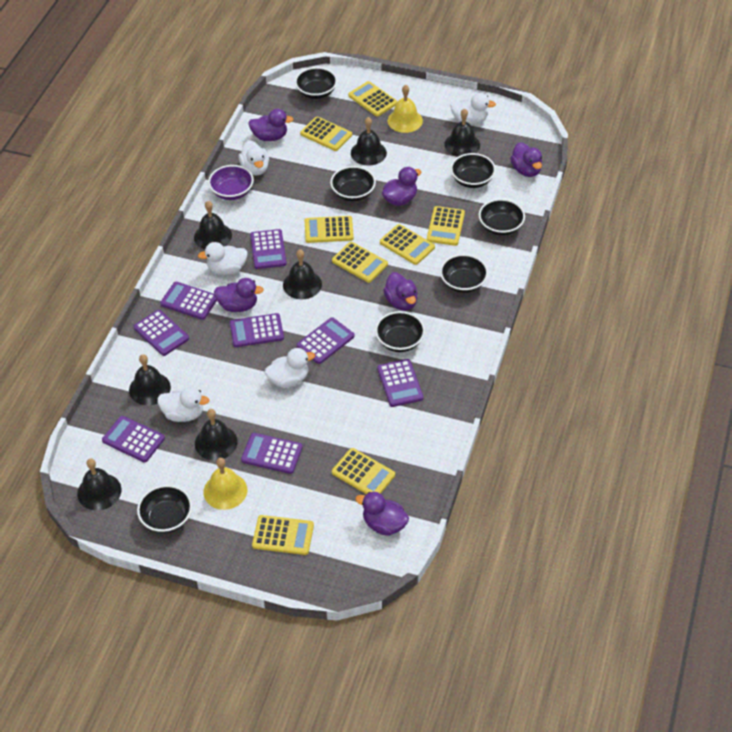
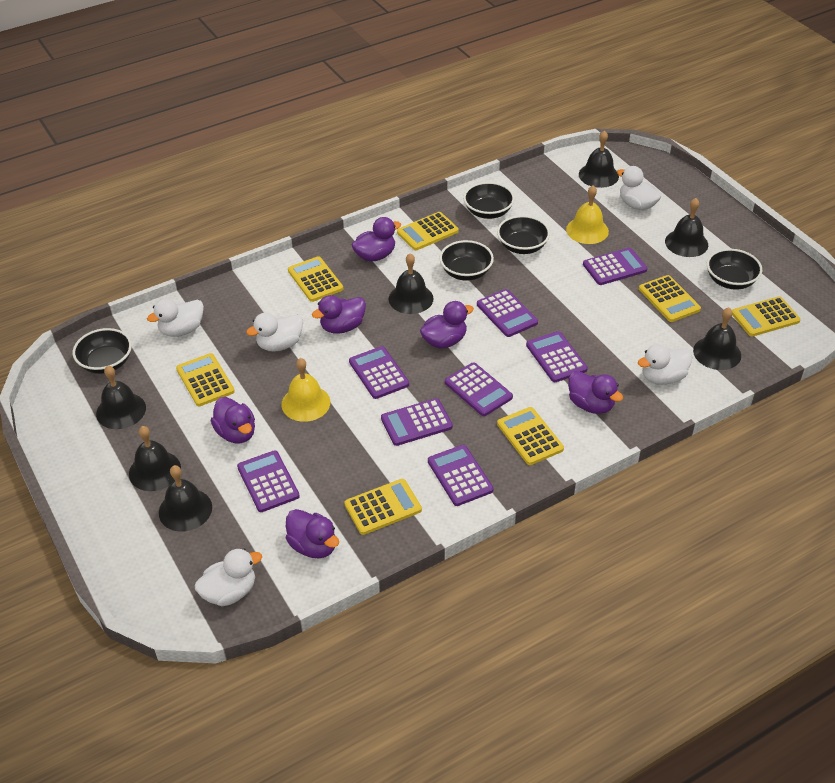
black bowl: 7 -> 5
purple bowl: 1 -> 0
yellow calculator: 8 -> 7

